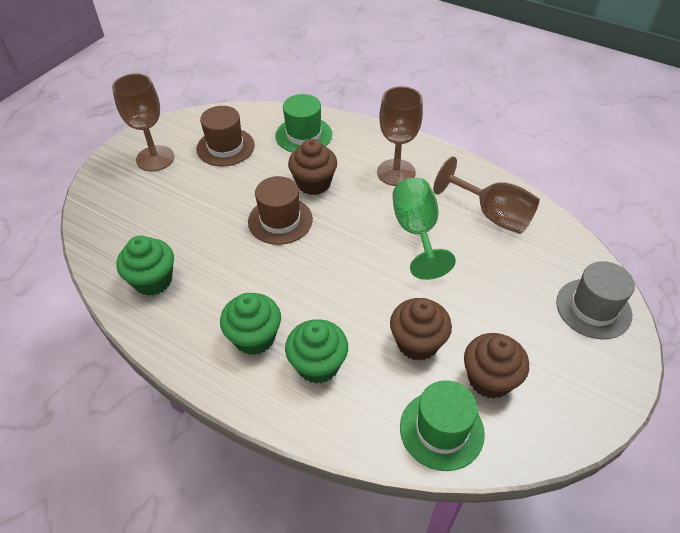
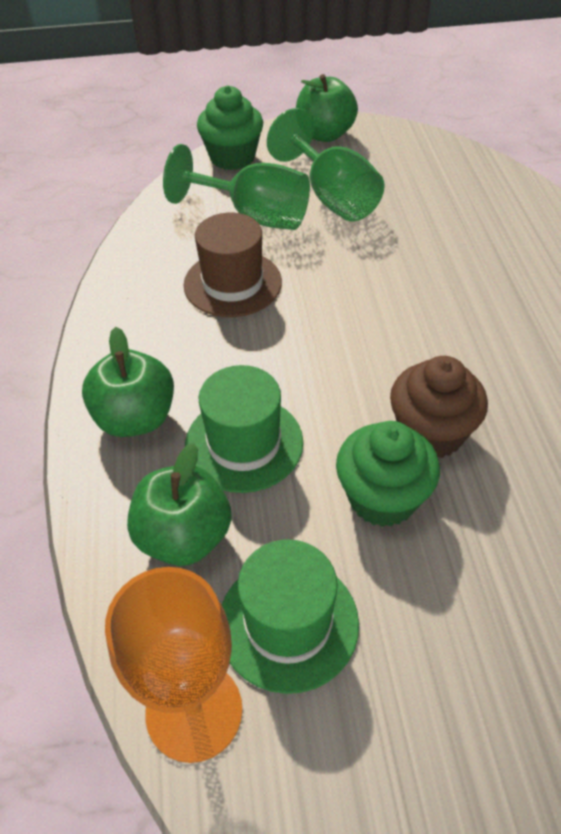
brown cupcake: 3 -> 1
brown goblet: 3 -> 0
brown hat: 2 -> 1
green apple: 0 -> 3
green cupcake: 3 -> 2
green goblet: 1 -> 2
grey hat: 1 -> 0
orange goblet: 0 -> 1

